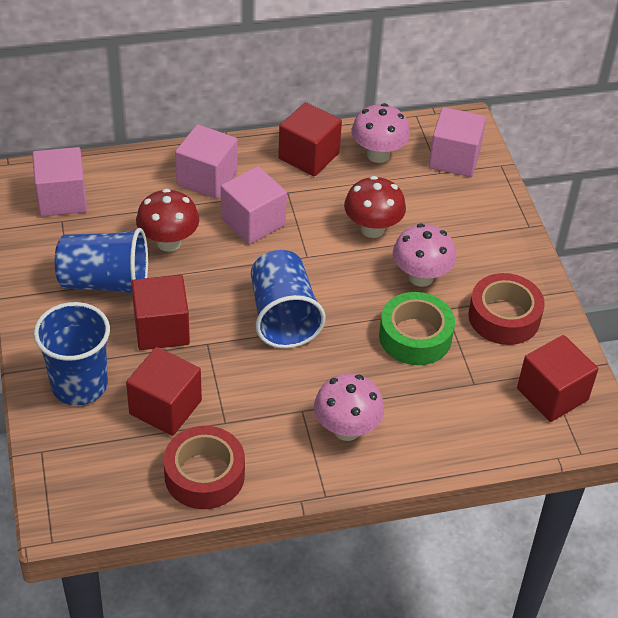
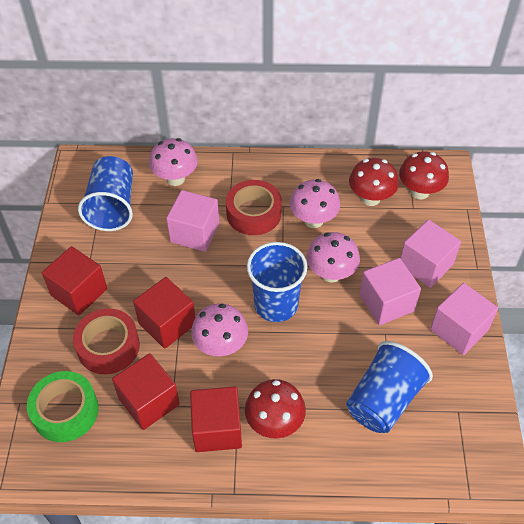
pink mushroom: 3 -> 4
red mushroom: 2 -> 3

